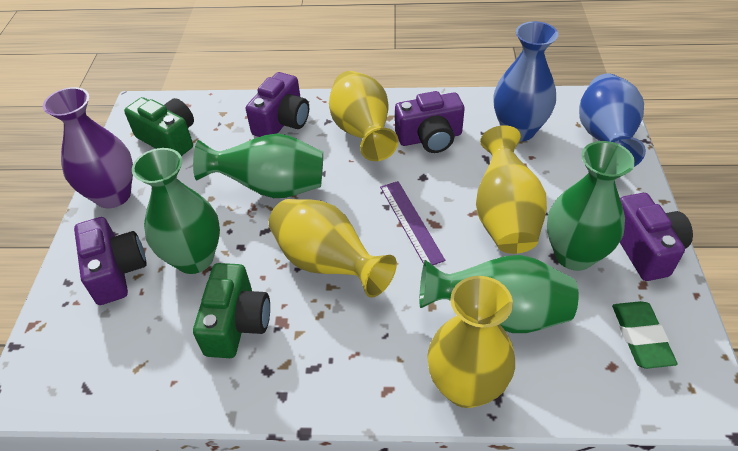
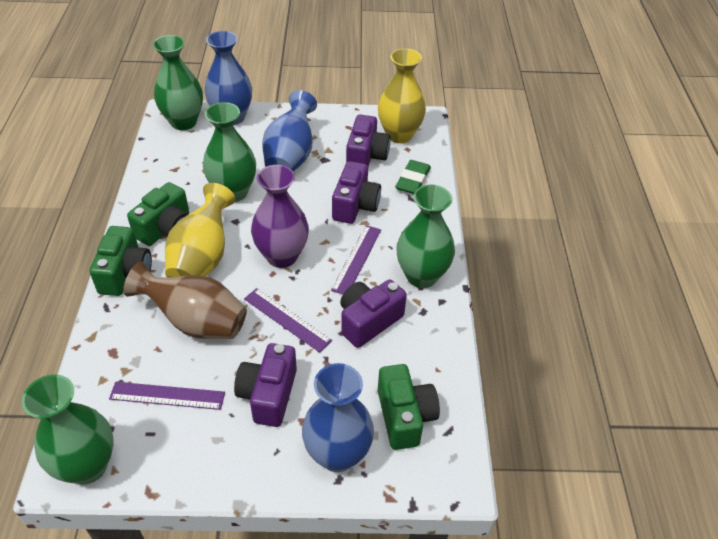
blue vase: 2 -> 3
brown vase: 0 -> 1
green camera: 2 -> 3
purple ruler: 1 -> 3
yellow vase: 4 -> 2

